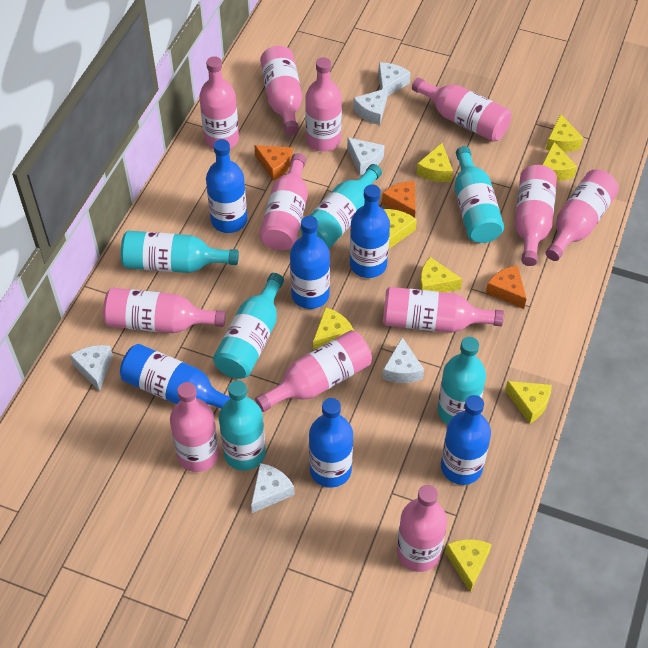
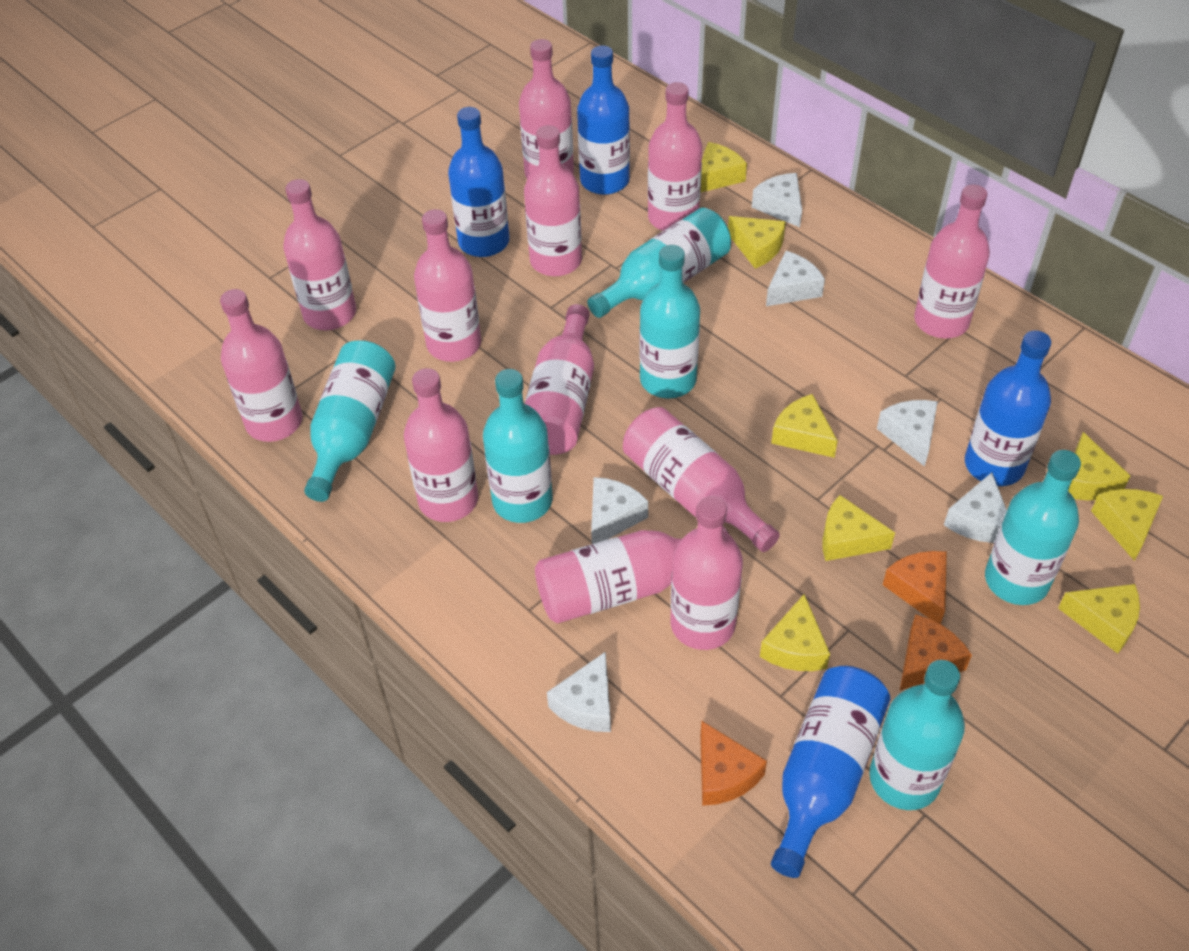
blue bottle: 6 -> 4

